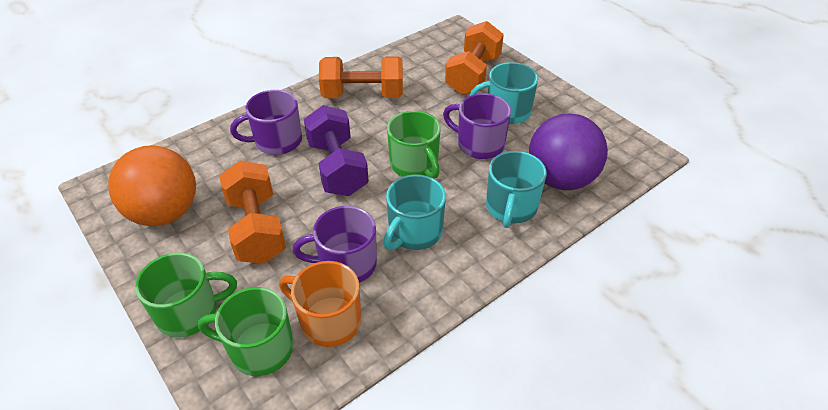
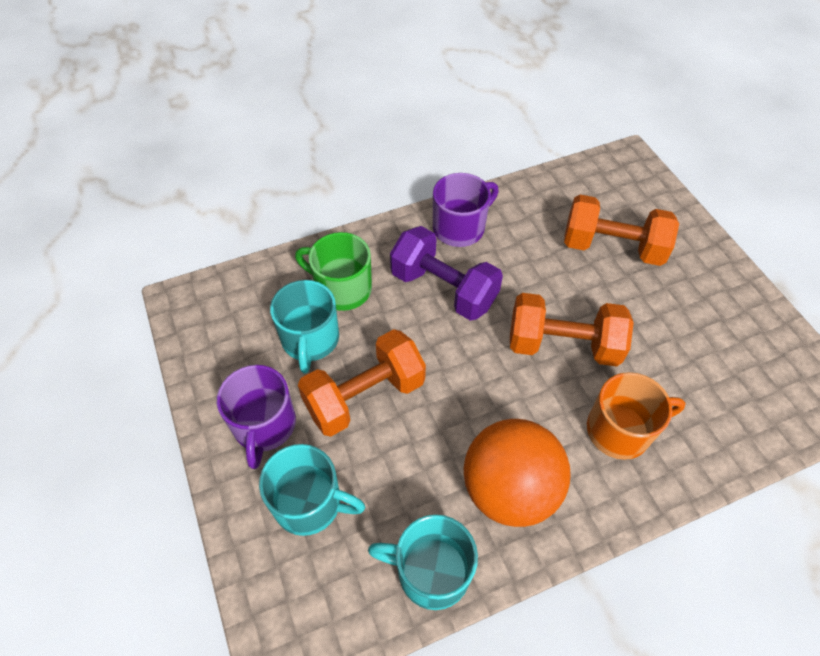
green mug: 3 -> 1
purple ball: 1 -> 0
purple mug: 3 -> 2

